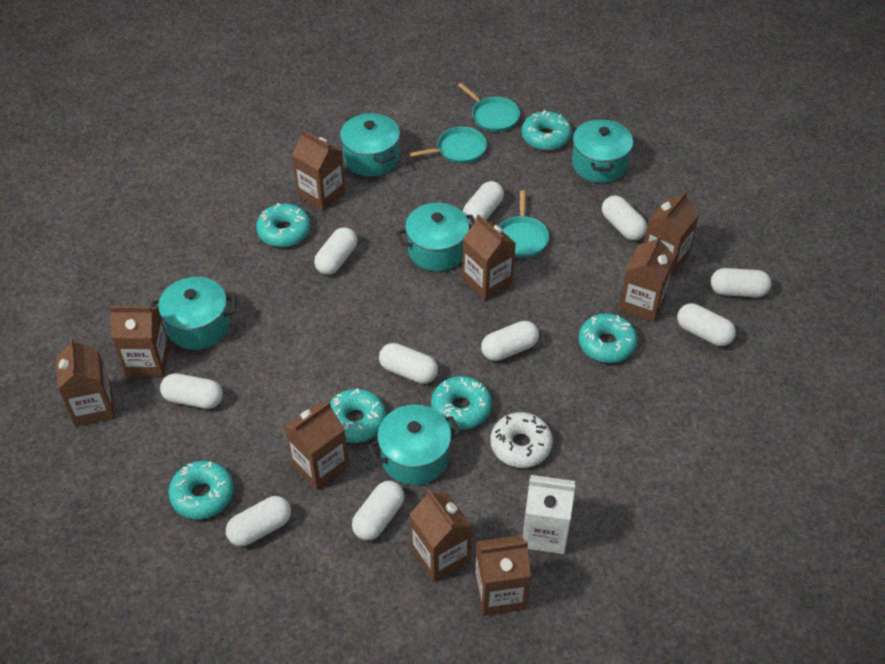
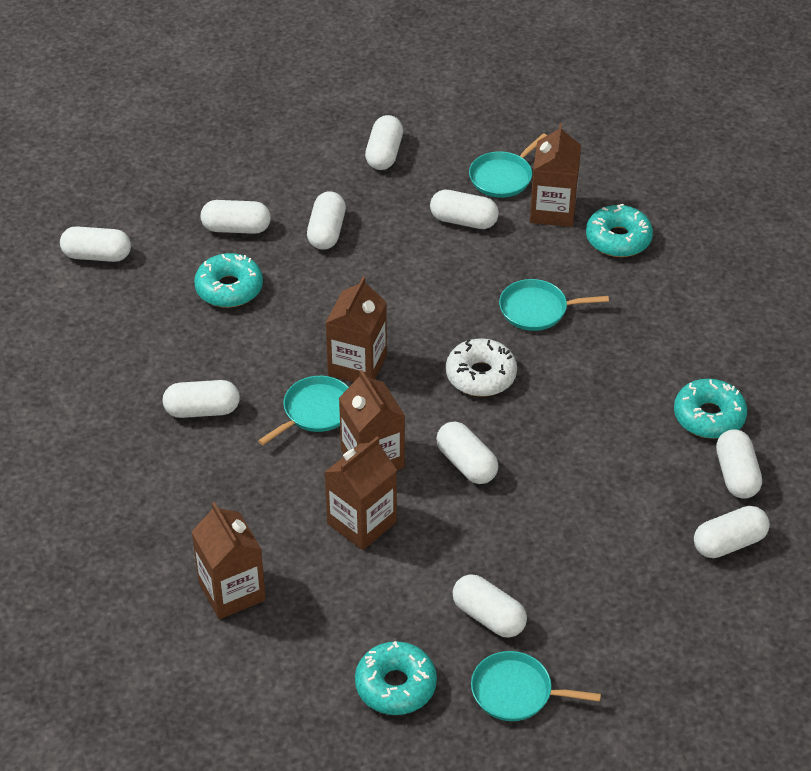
brown carton: 9 -> 5
turquoise donut: 6 -> 4
turquoise pan: 3 -> 4
turquoise pot: 5 -> 0
white carton: 1 -> 0

